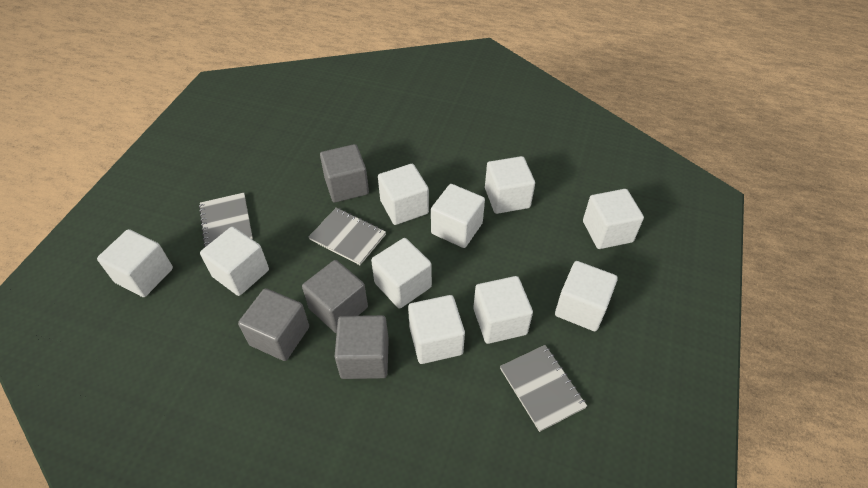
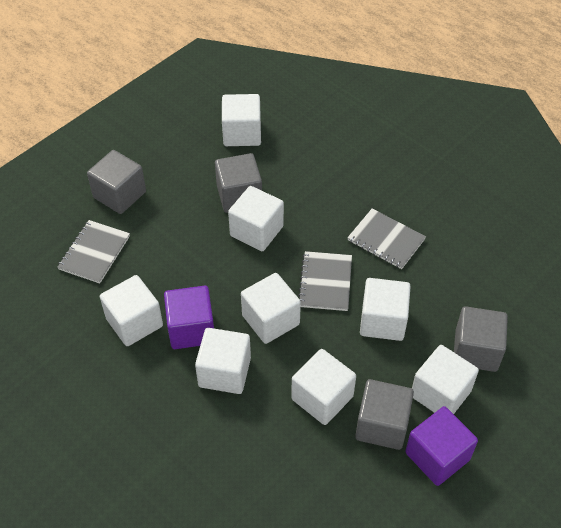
purple cube: 0 -> 2
white cube: 10 -> 8

